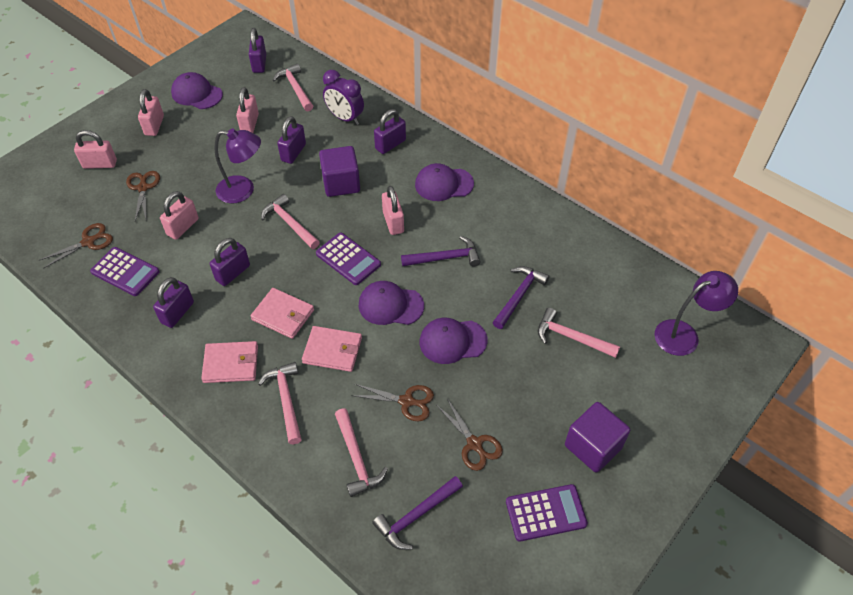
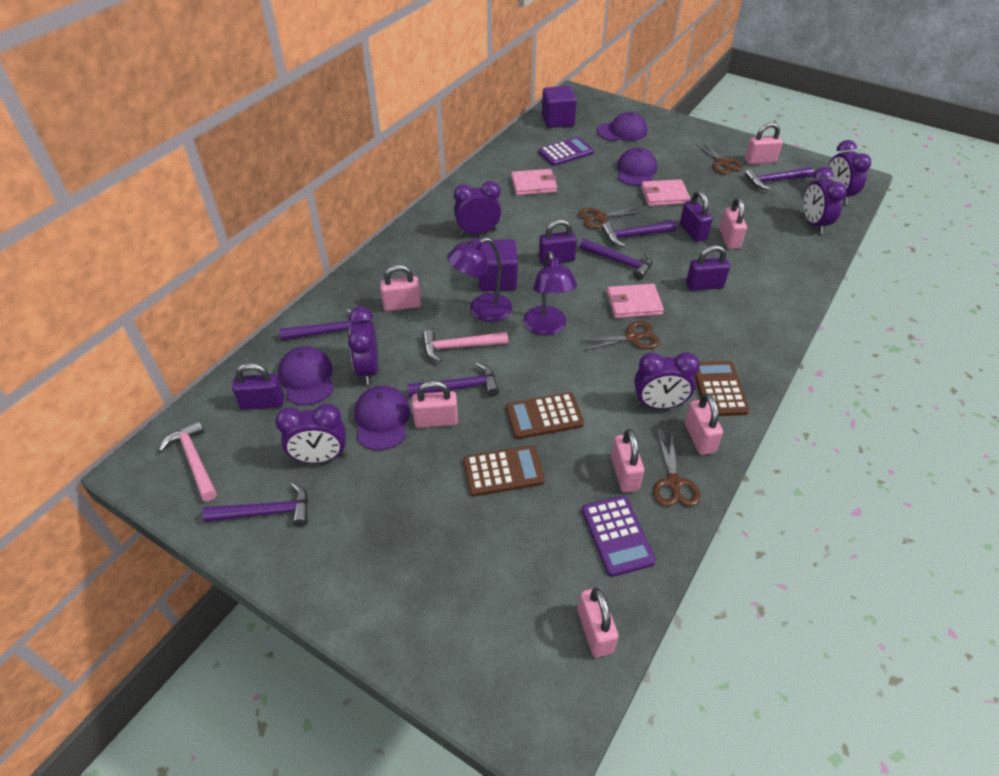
brown calculator: 0 -> 3
pink hammer: 5 -> 2
pink padlock: 5 -> 7
purple calculator: 3 -> 2
purple clock: 1 -> 6
purple hammer: 3 -> 6
purple padlock: 5 -> 4

